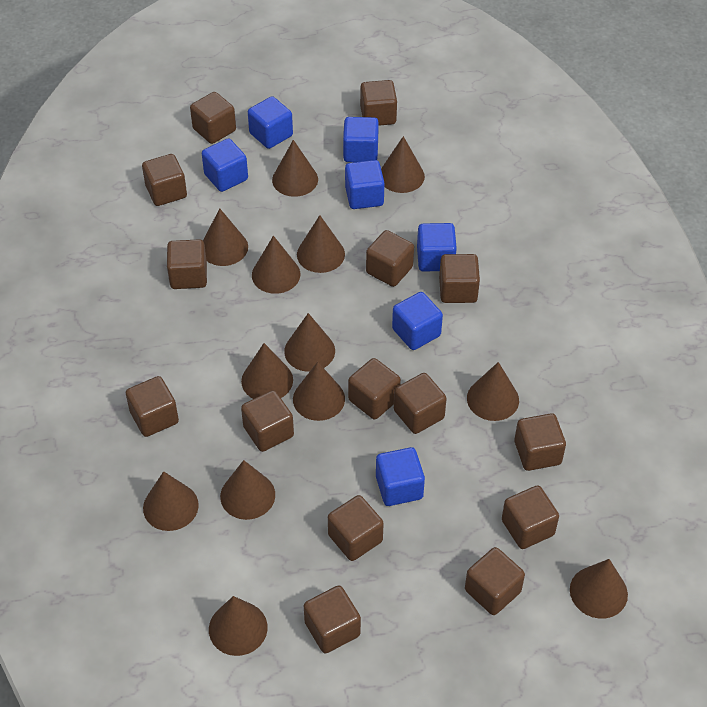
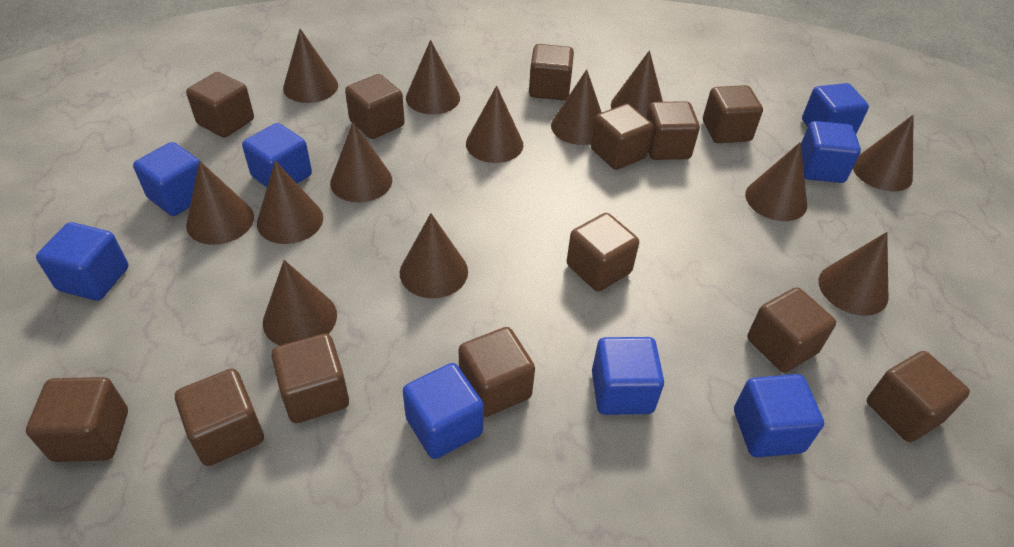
blue cube: 7 -> 8
brown cube: 15 -> 13

